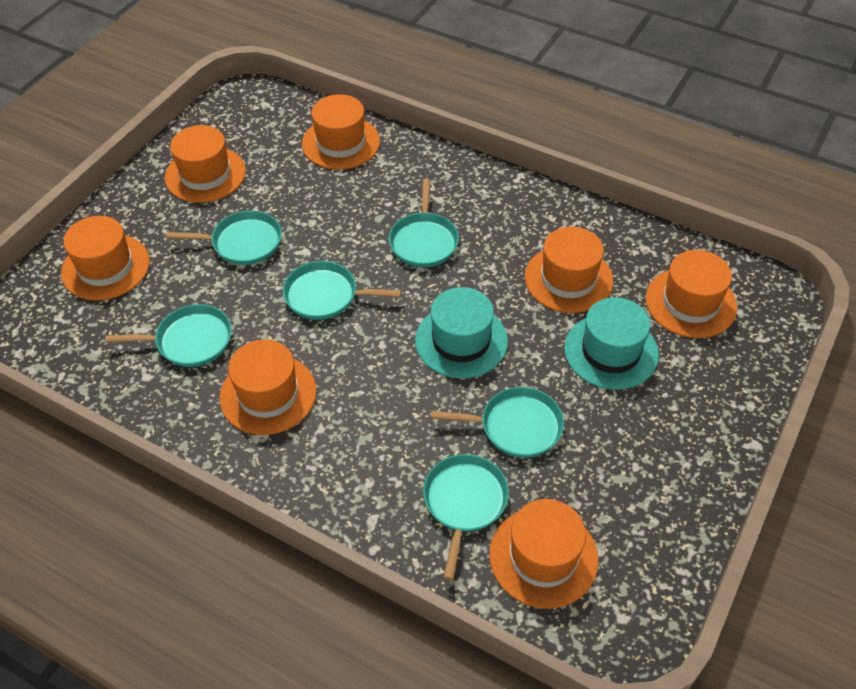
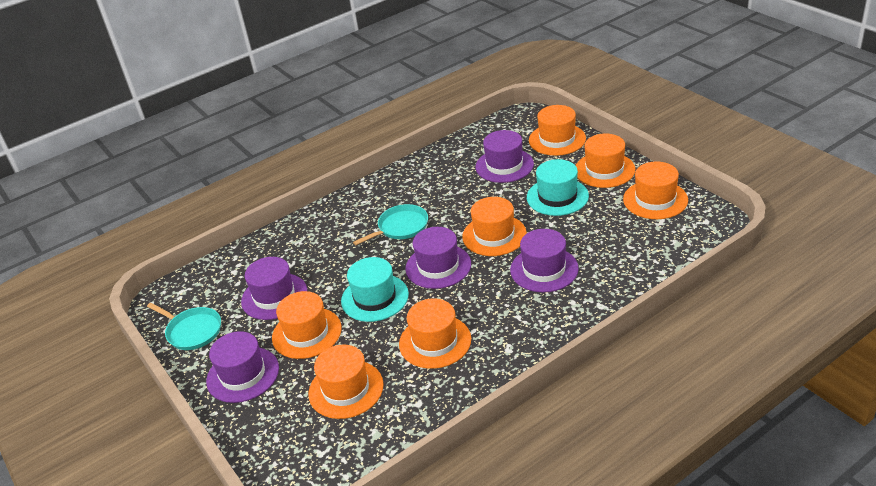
purple hat: 0 -> 5
turquoise pan: 6 -> 2

